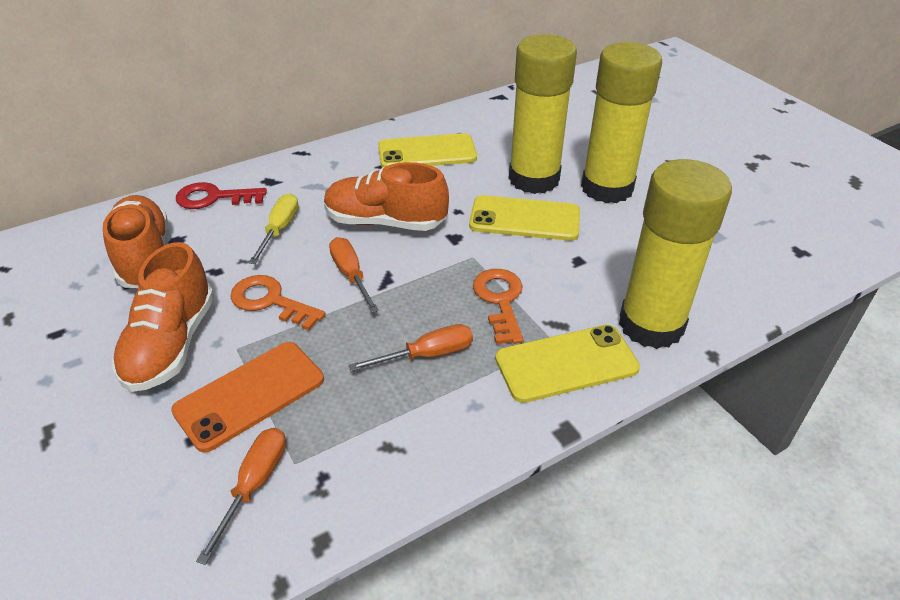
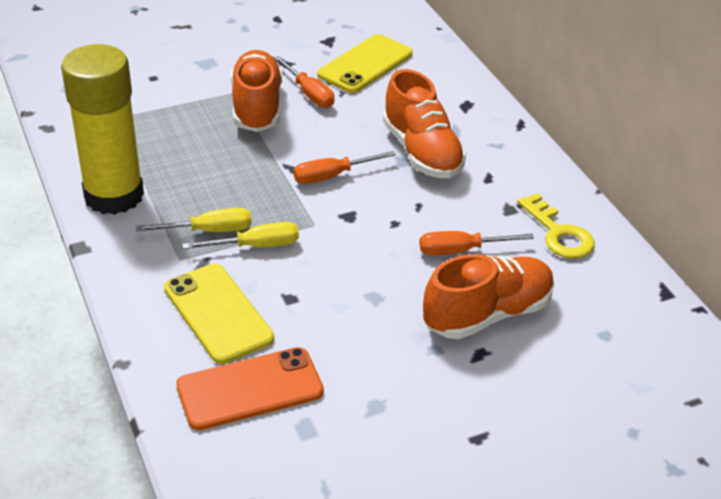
orange key: 2 -> 0
red key: 1 -> 0
yellow glue stick: 3 -> 1
yellow key: 0 -> 1
yellow phone: 3 -> 2
yellow screwdriver: 1 -> 2

